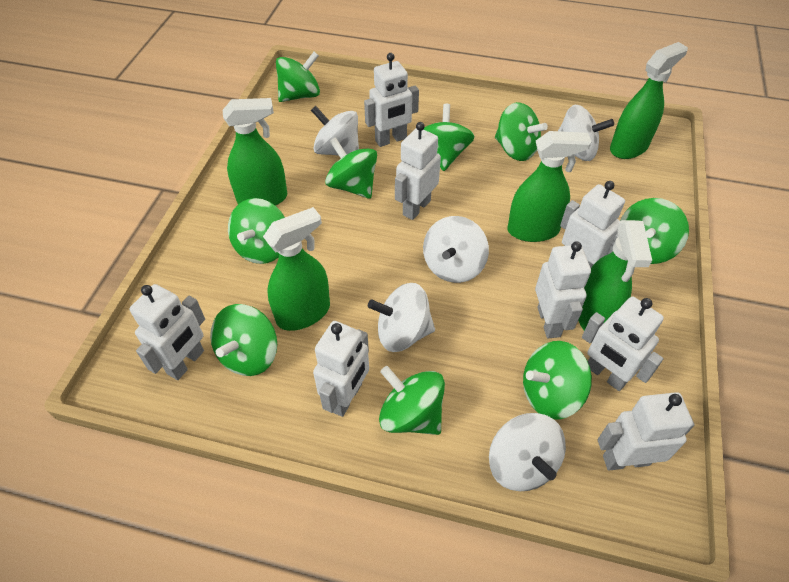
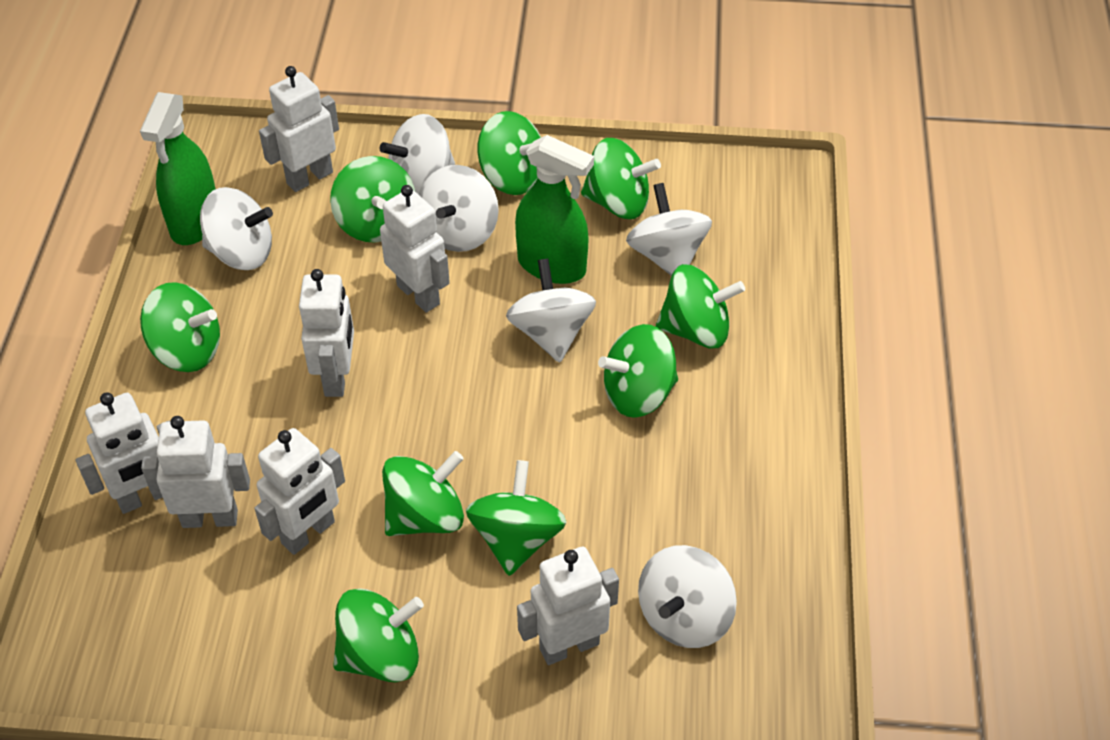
green spray bottle: 5 -> 2
white robot: 8 -> 7
white spinning top: 5 -> 6

